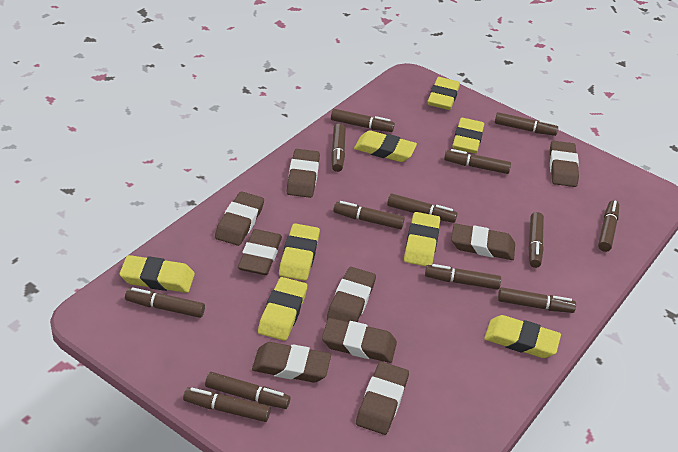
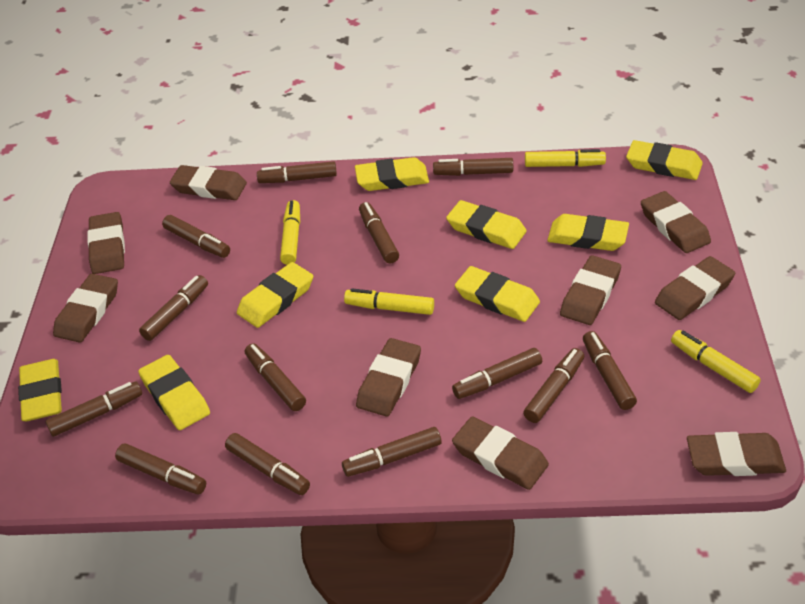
yellow marker: 0 -> 4

